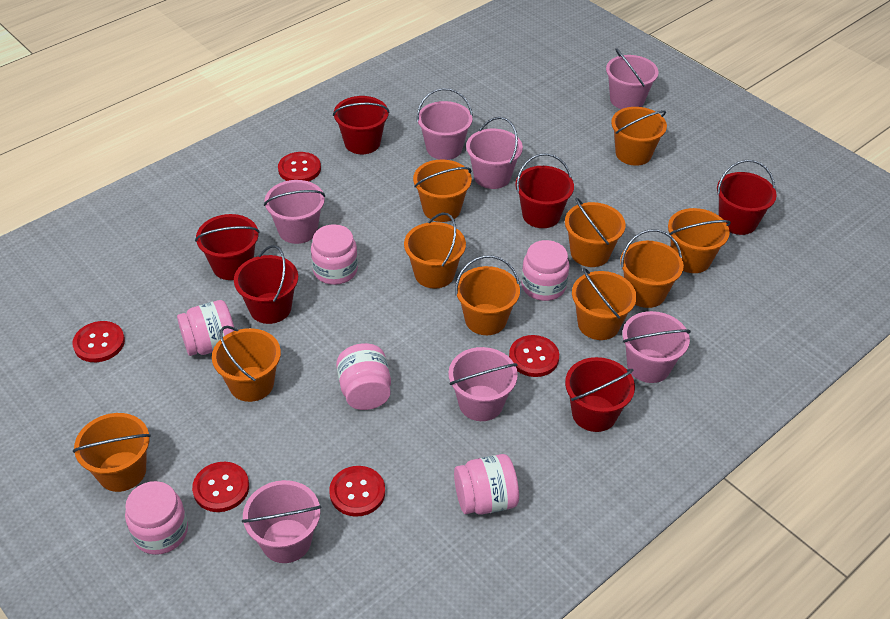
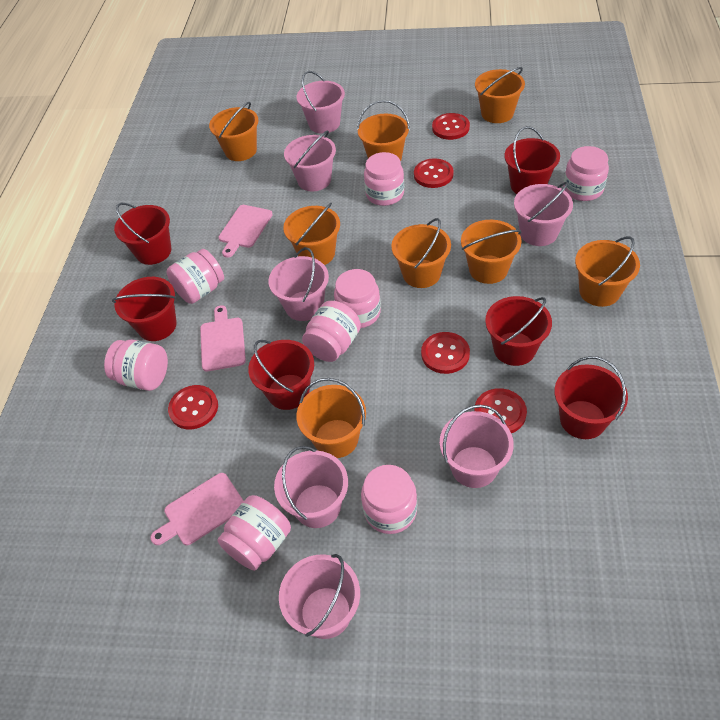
orange bucket: 10 -> 8
pink cutting board: 0 -> 3
pink jar: 6 -> 8

